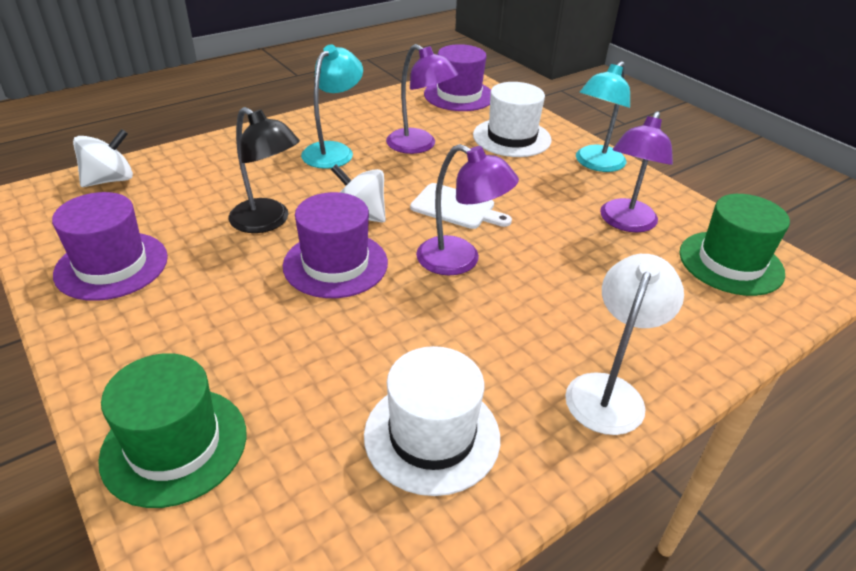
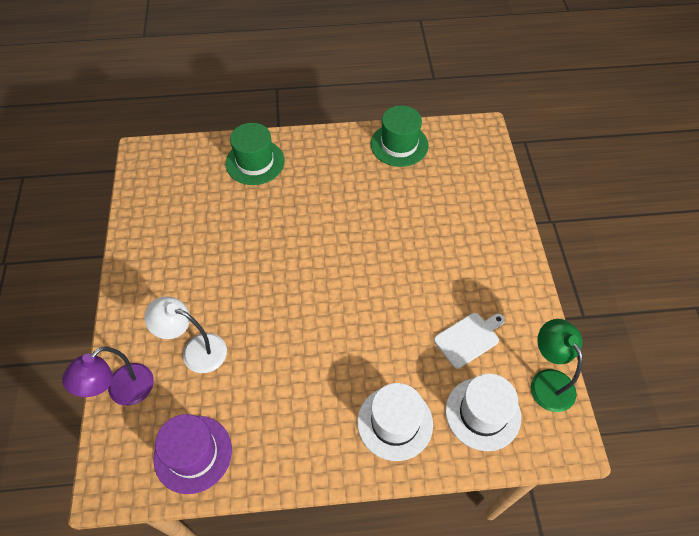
black lamp: 1 -> 0
green lamp: 0 -> 1
purple hat: 3 -> 1
purple lamp: 3 -> 1
turquoise lamp: 2 -> 0
white spinning top: 2 -> 0

